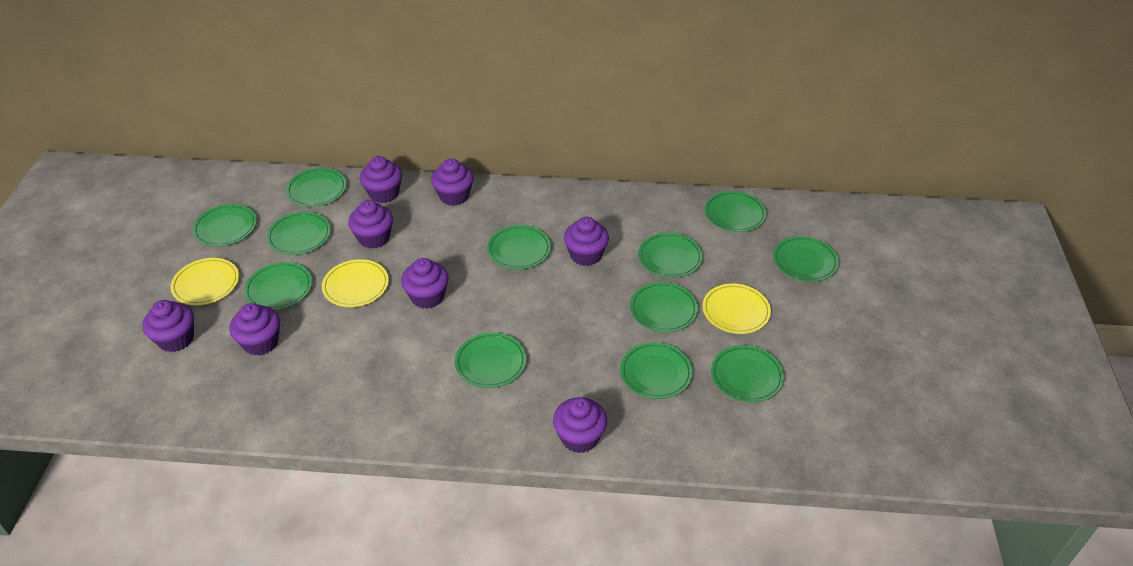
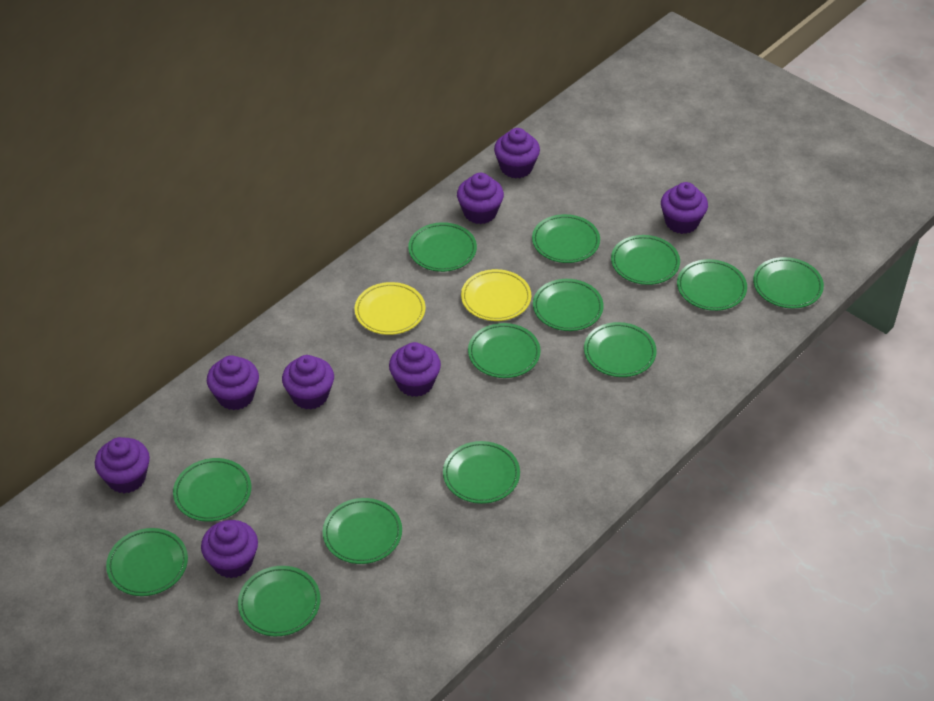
green plate: 12 -> 13
yellow plate: 3 -> 2

